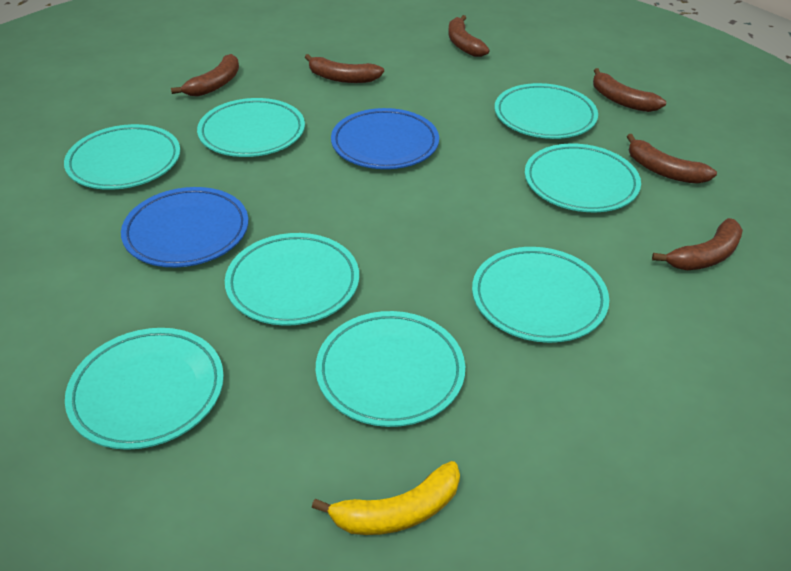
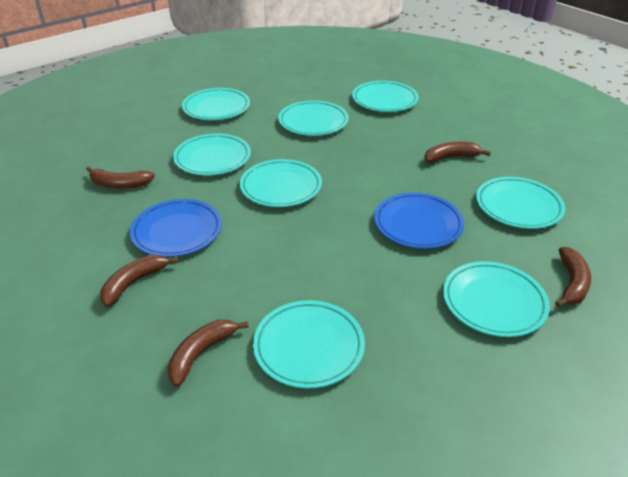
brown banana: 6 -> 5
yellow banana: 1 -> 0

